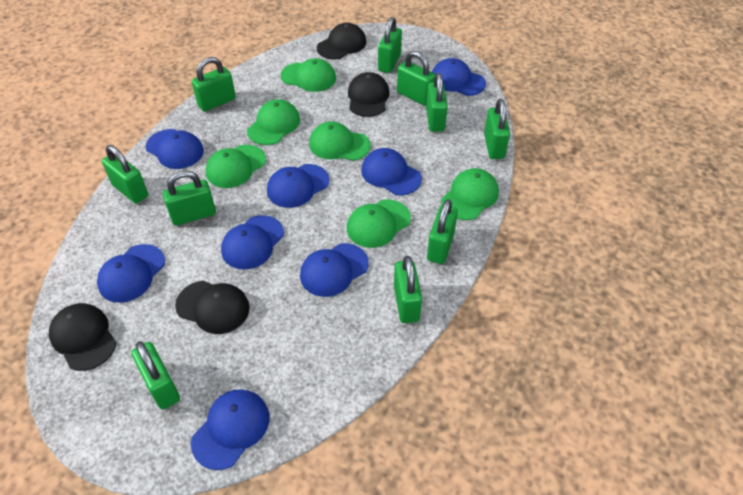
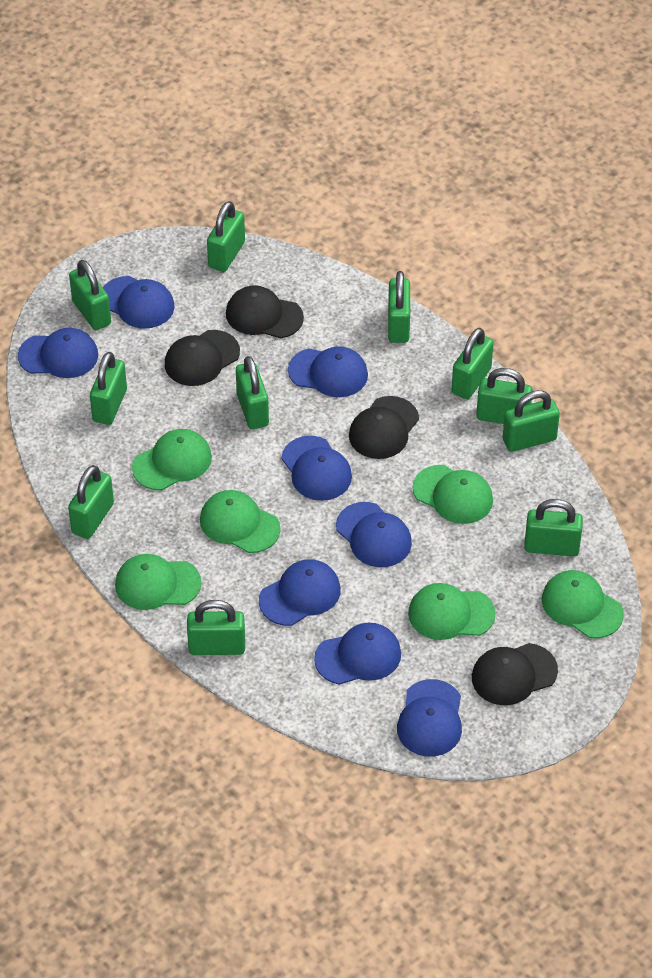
green padlock: 10 -> 11

